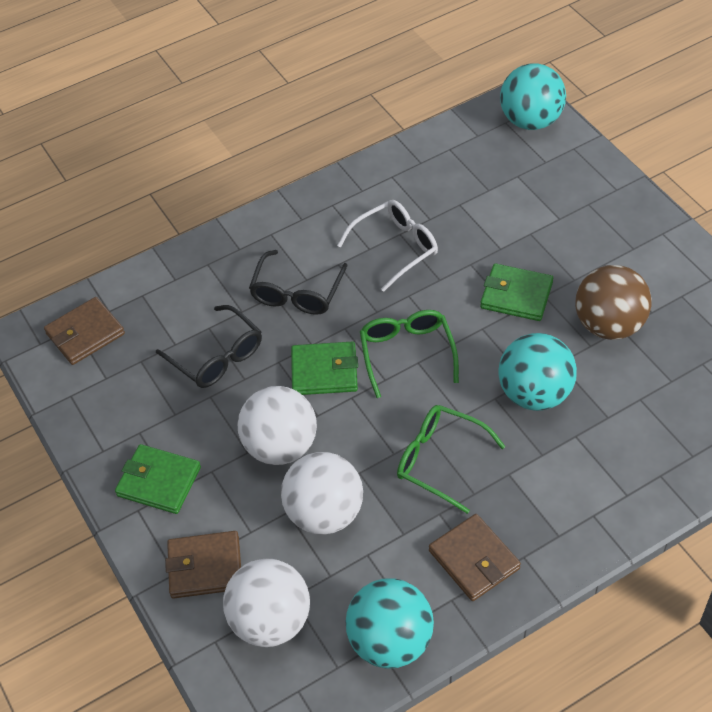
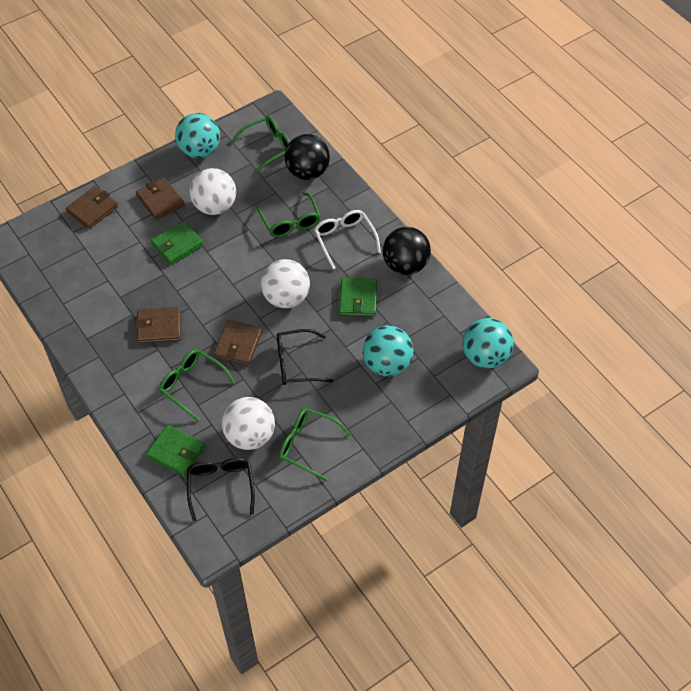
black ball: 0 -> 2
brown ball: 1 -> 0
brown wallet: 3 -> 4
green glasses: 2 -> 4

